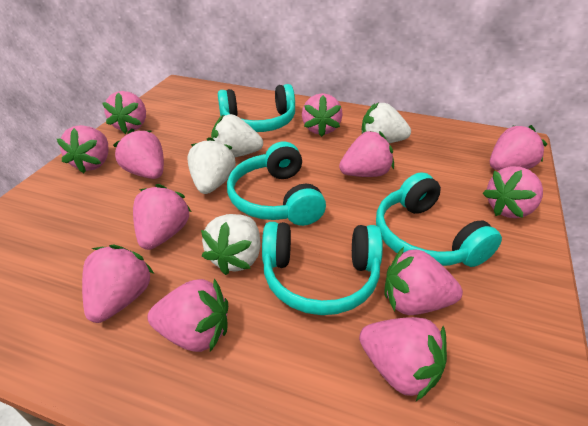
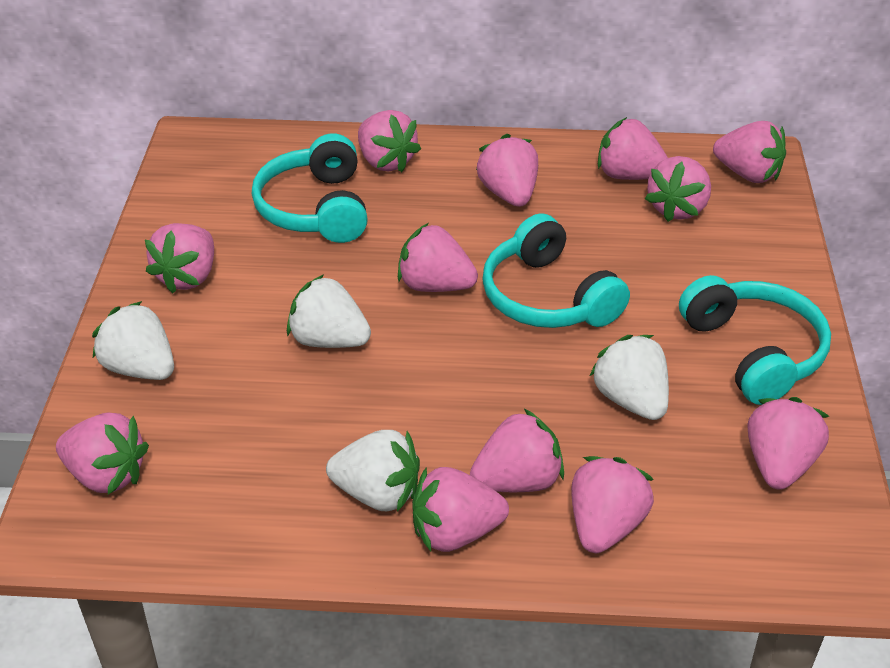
turquoise headphones: 4 -> 3

